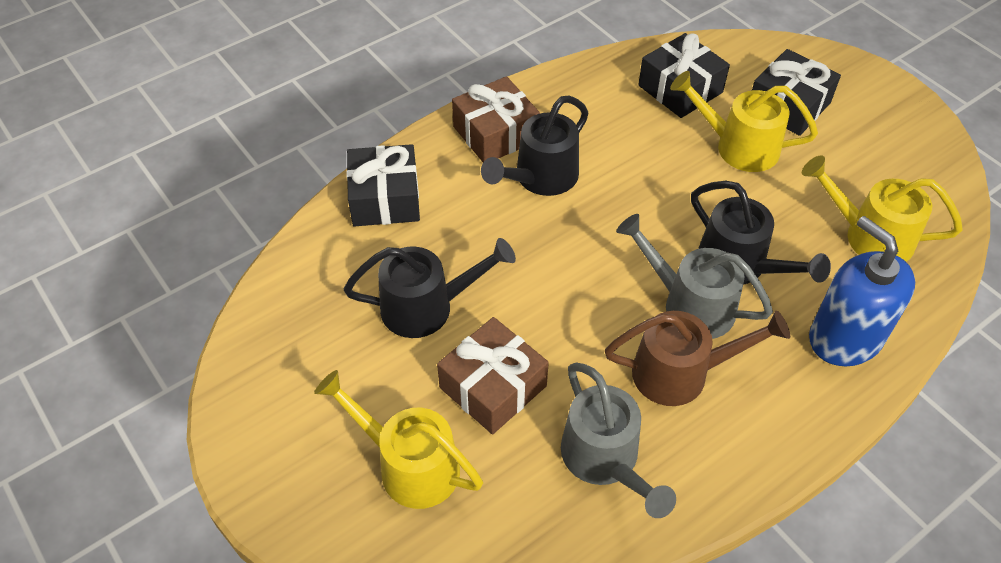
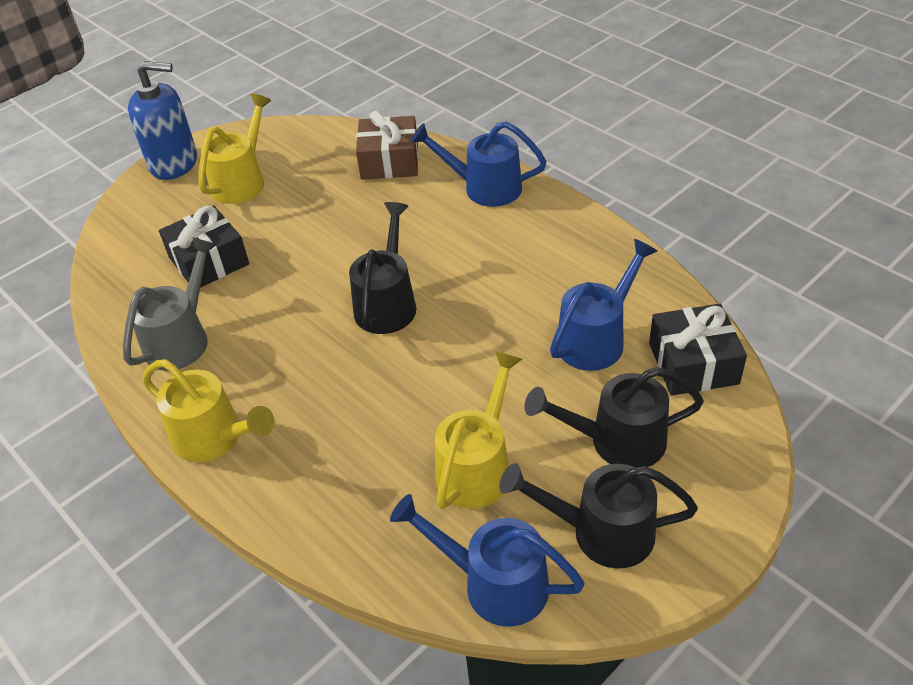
black gift: 3 -> 2
blue watering can: 0 -> 3
brown gift: 2 -> 1
brown watering can: 1 -> 0
grey watering can: 2 -> 1

